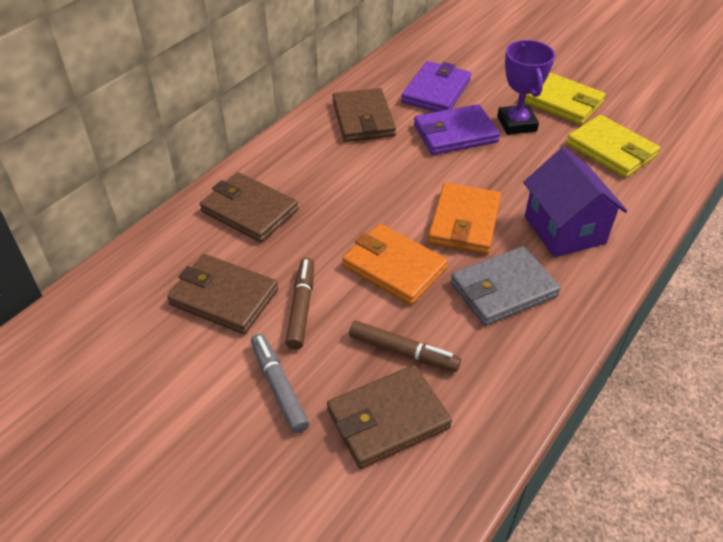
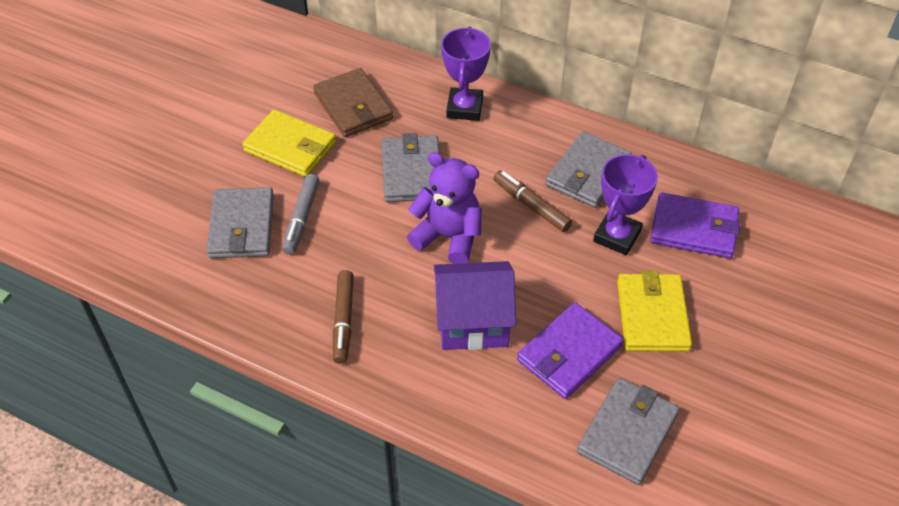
brown wallet: 4 -> 1
grey wallet: 1 -> 4
orange wallet: 2 -> 0
purple teddy bear: 0 -> 1
purple trophy: 1 -> 2

